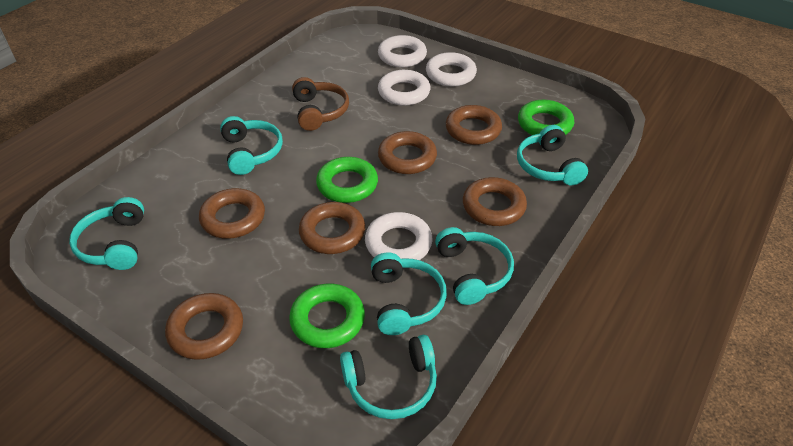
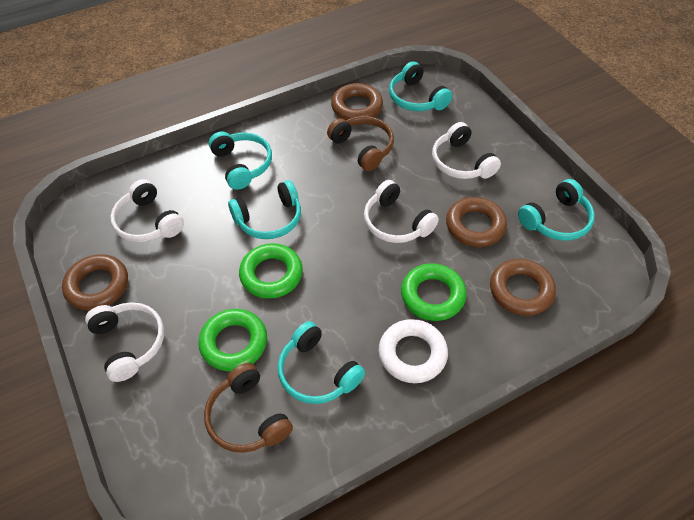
brown headphones: 1 -> 2
brown ring: 6 -> 4
turquoise headphones: 6 -> 5
white headphones: 0 -> 4
white ring: 4 -> 1

